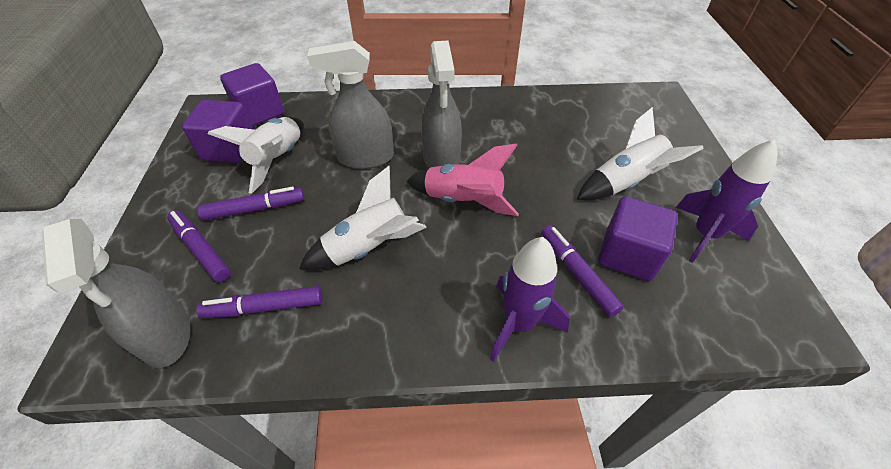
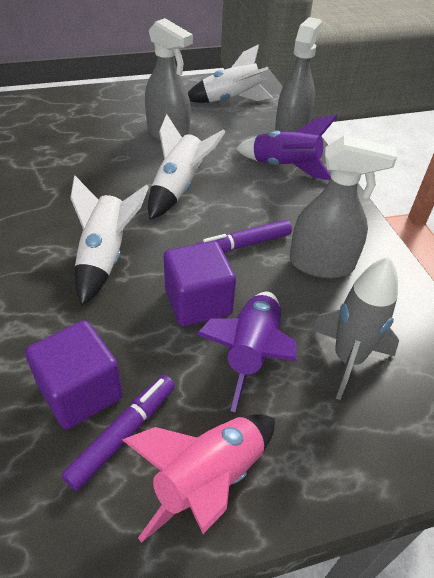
grey rocket: 0 -> 1
purple cube: 3 -> 2
purple marker: 4 -> 2

